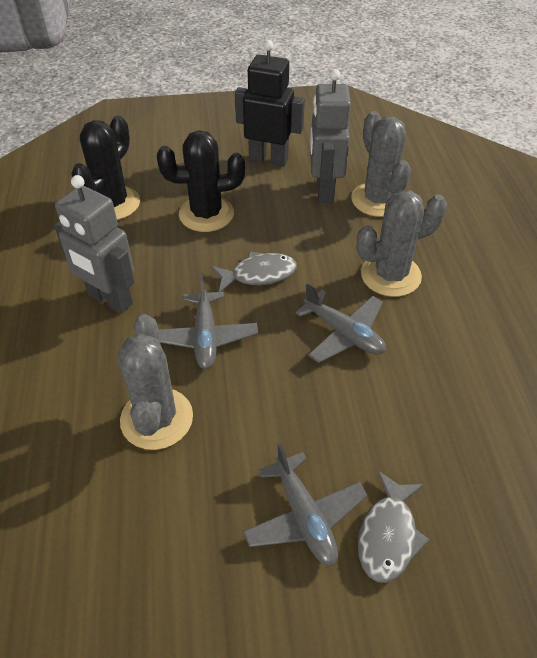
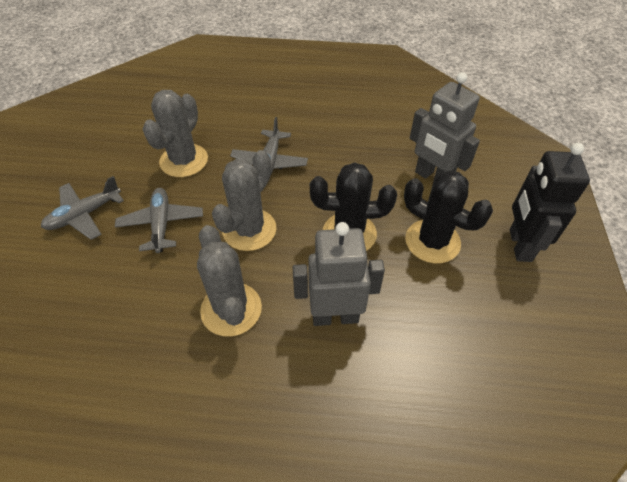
grey fish: 2 -> 0

